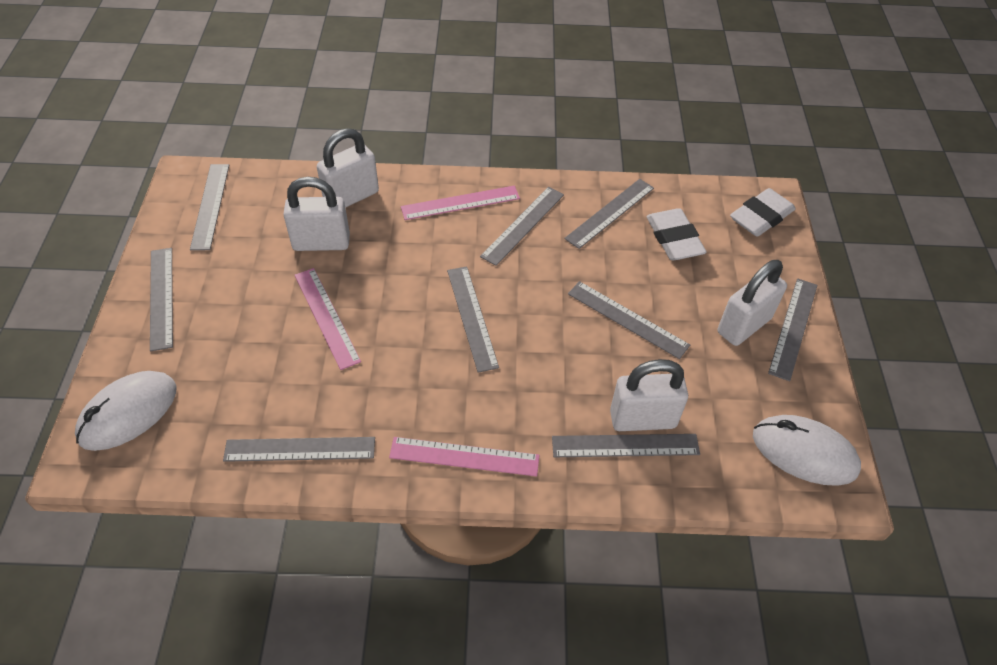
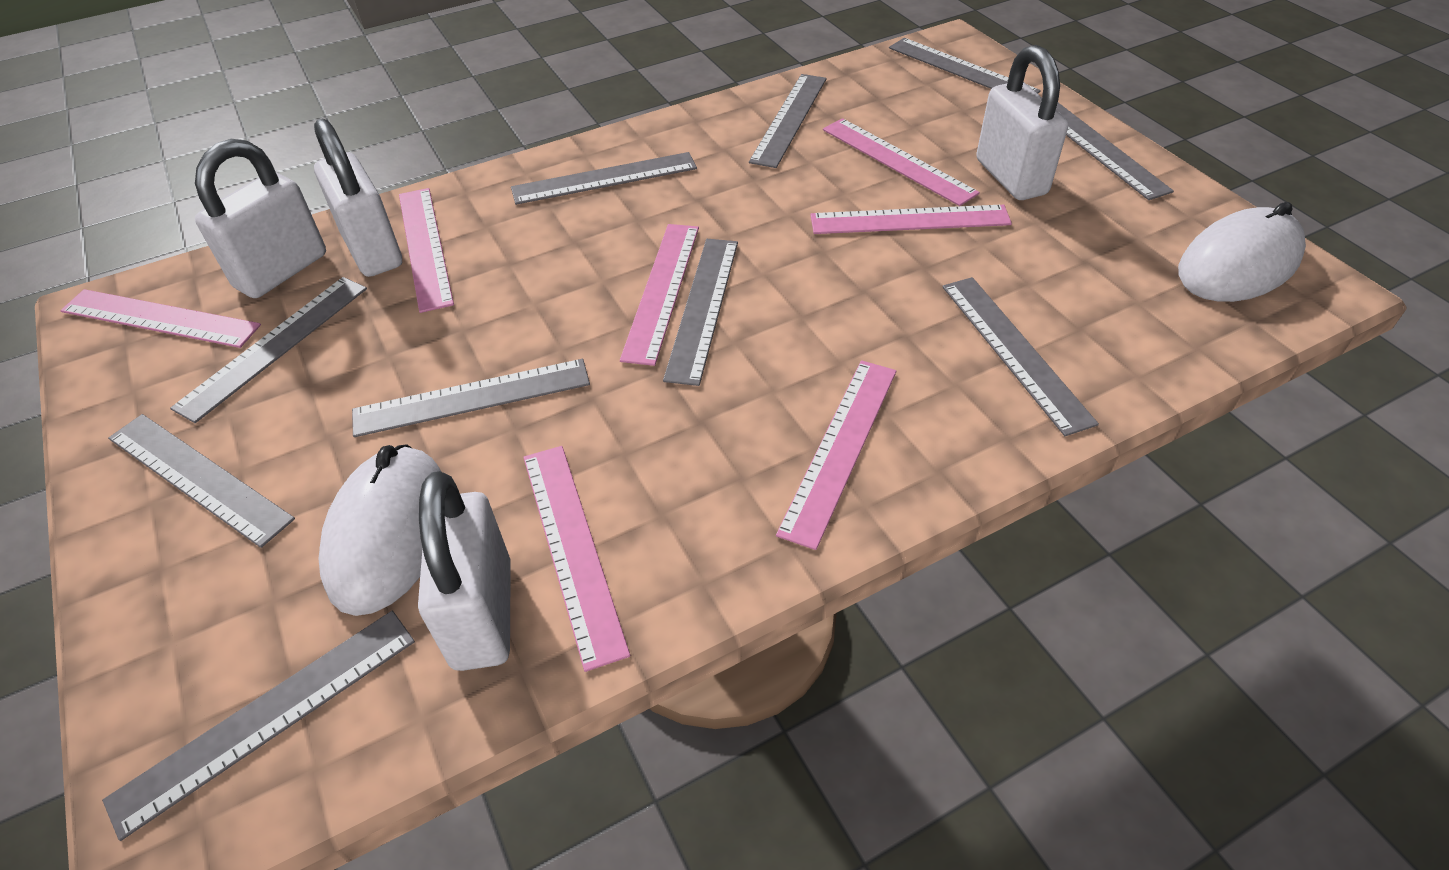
grey ruler: 9 -> 10
pink ruler: 3 -> 7
white eraser: 2 -> 0

